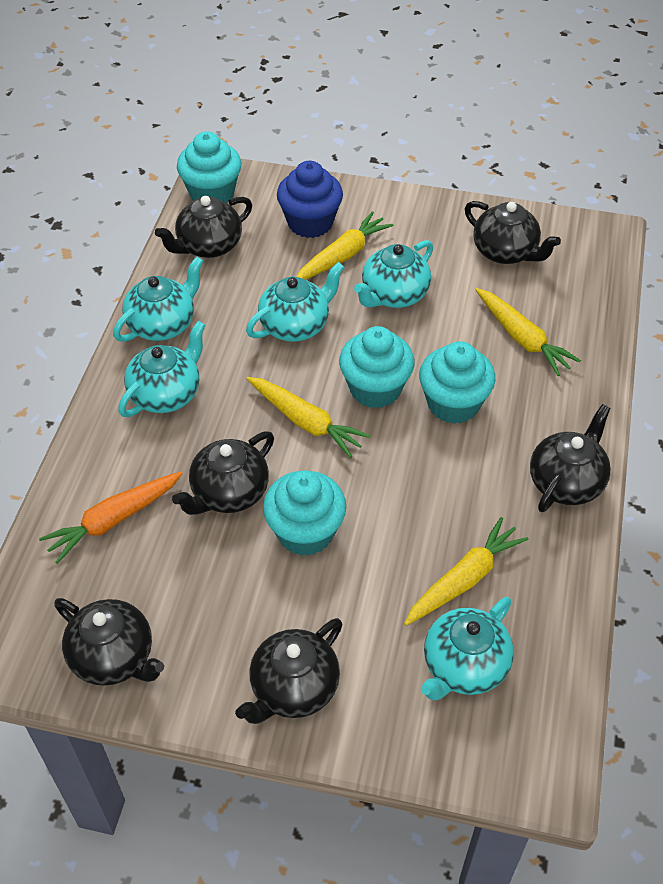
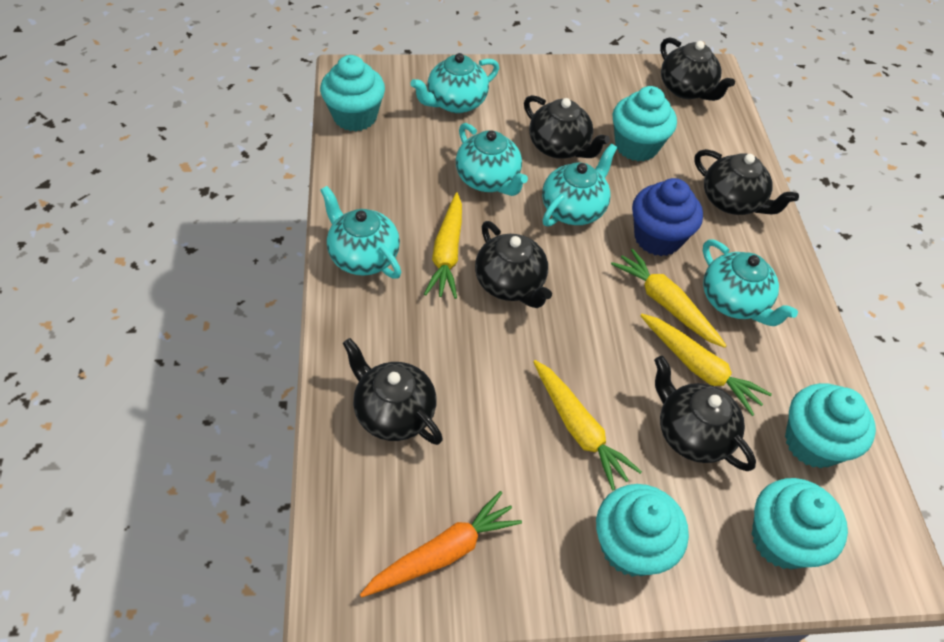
turquoise cupcake: 4 -> 5

